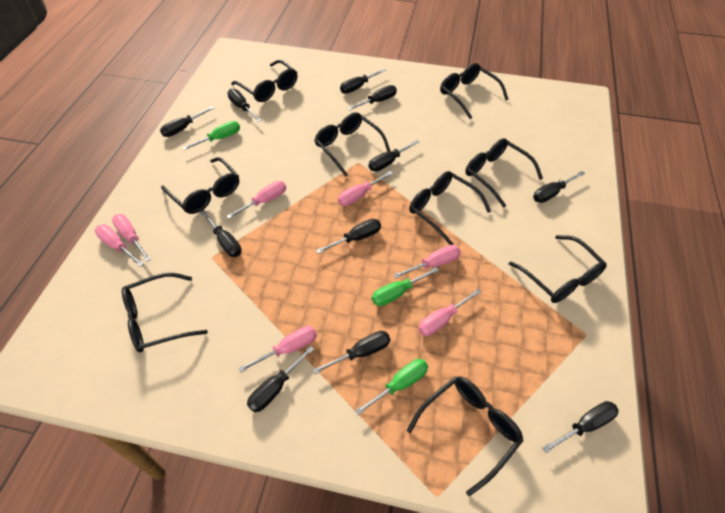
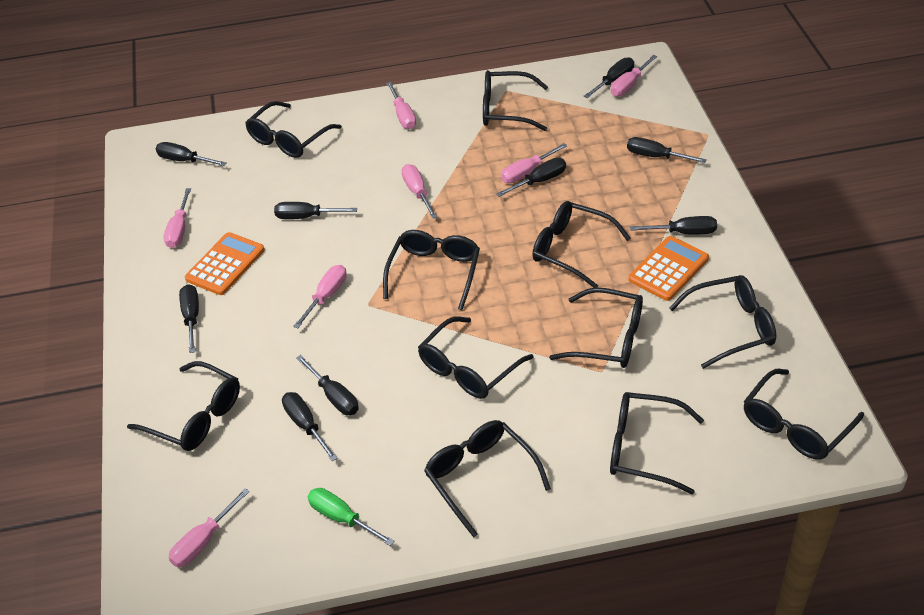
black glasses: 9 -> 11
black screwdriver: 11 -> 9
green screwdriver: 3 -> 1
orange calculator: 0 -> 2

